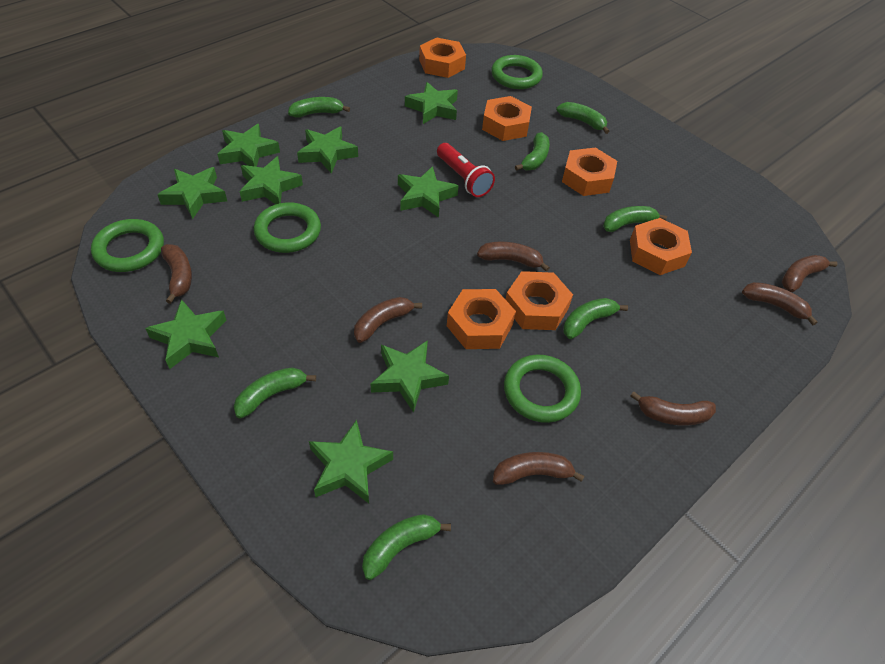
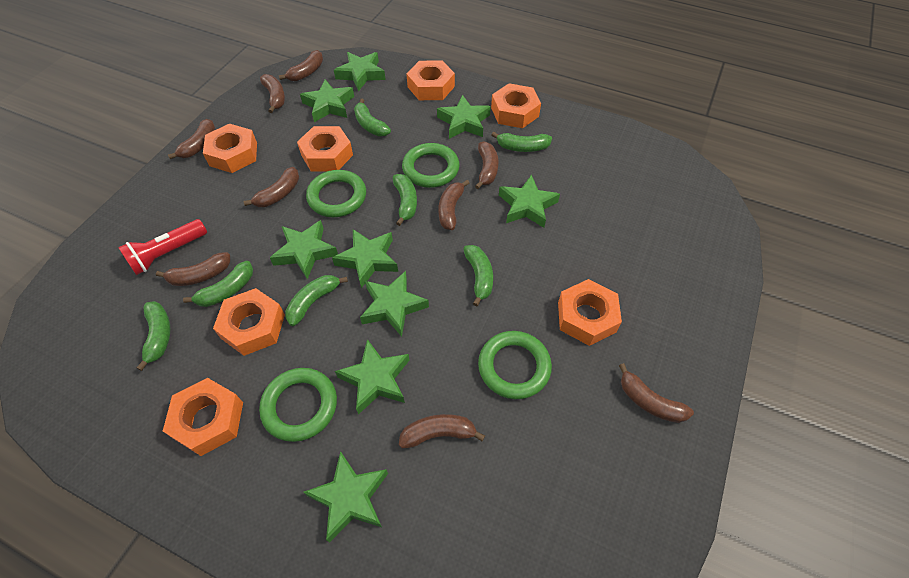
brown banana: 7 -> 9
orange nut: 6 -> 7

